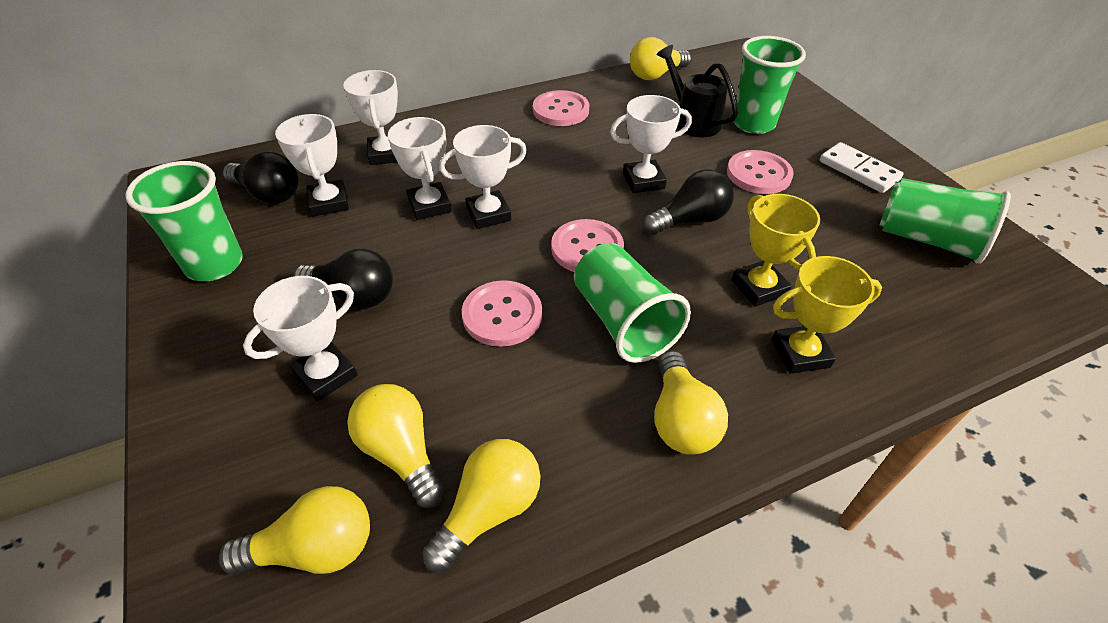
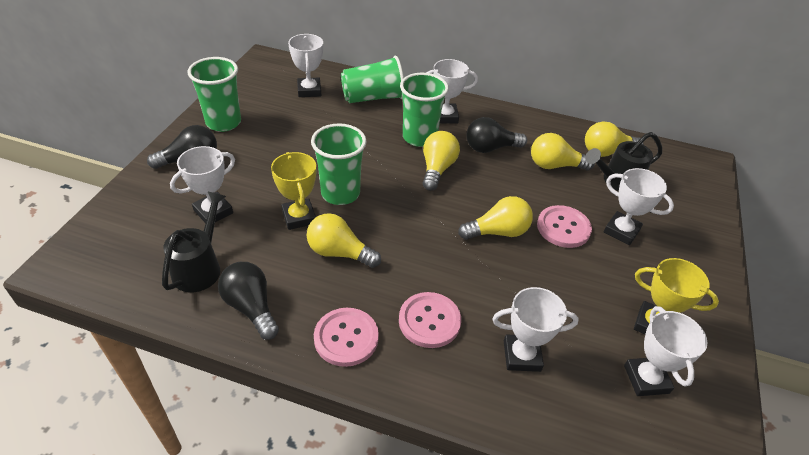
black watering can: 1 -> 2
pink button: 4 -> 3
white domino: 1 -> 0

